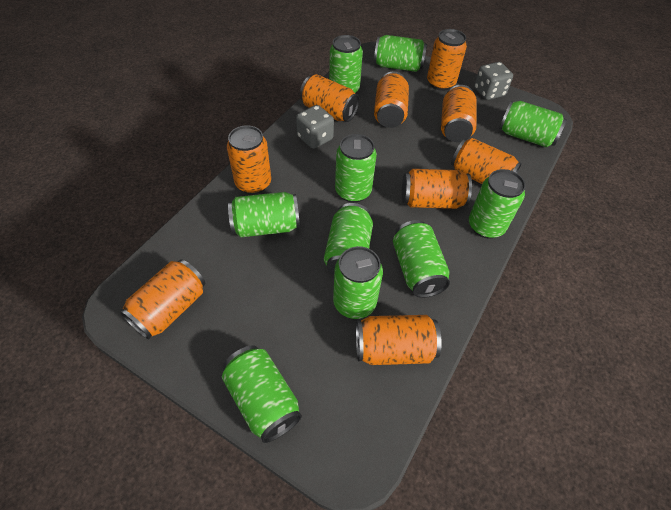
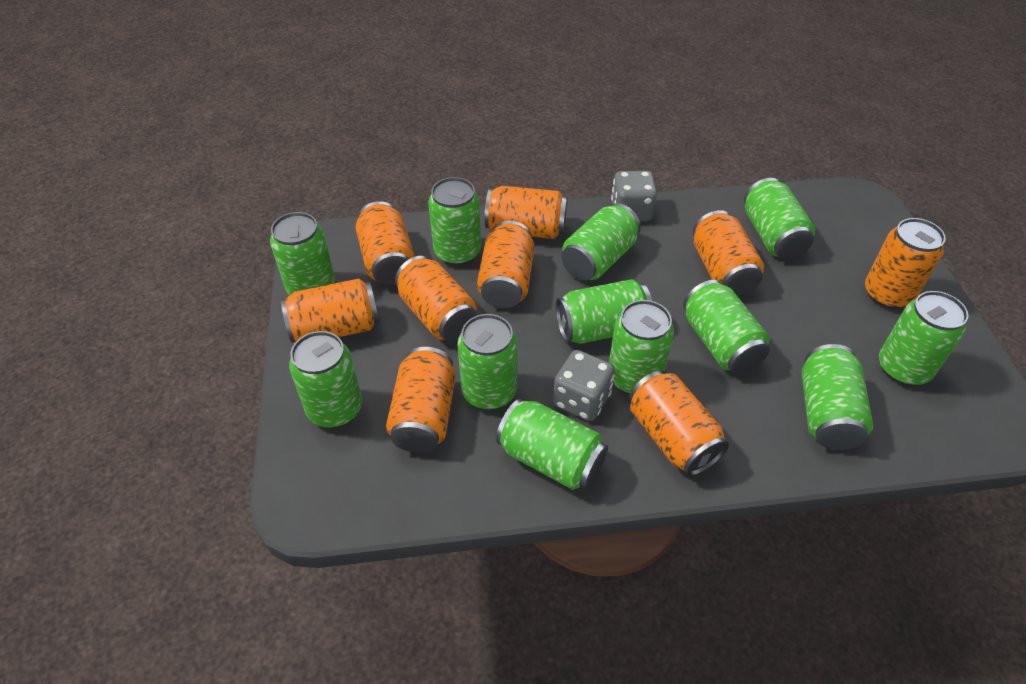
green can: 10 -> 12

